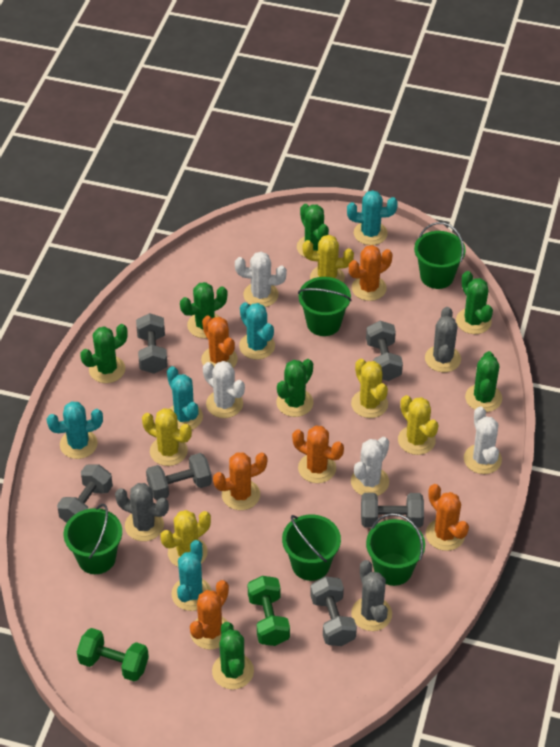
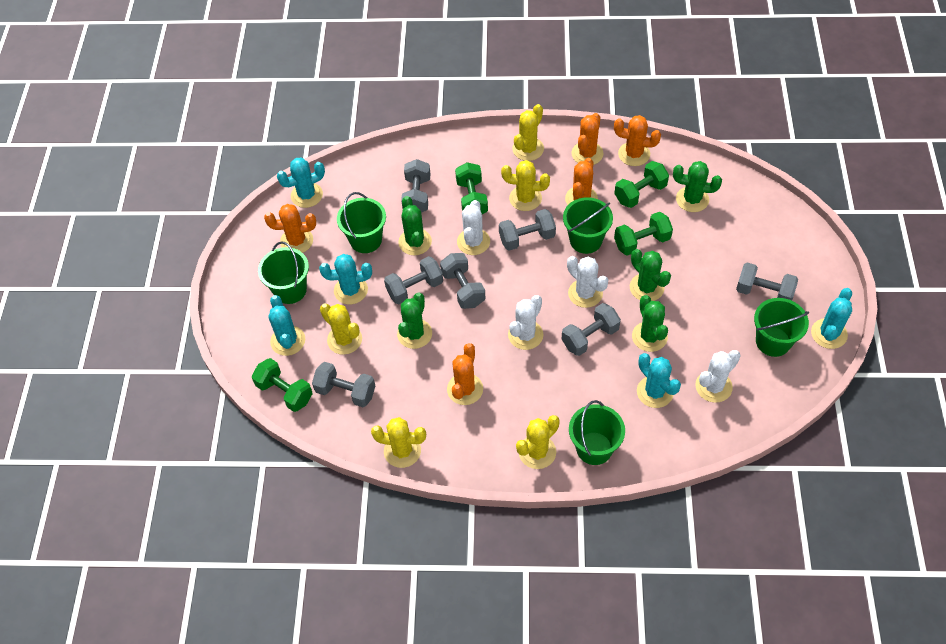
green cactus: 7 -> 5
green dumbbell: 2 -> 4
grey cactus: 3 -> 0
grey dumbbell: 6 -> 7
orange cactus: 6 -> 5

